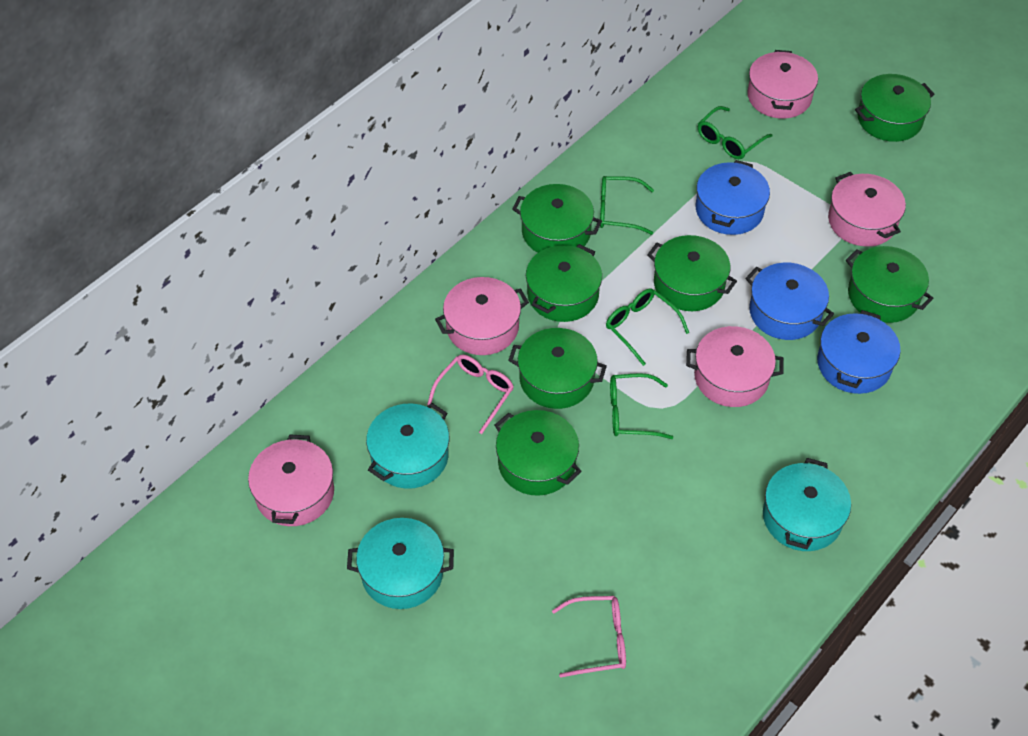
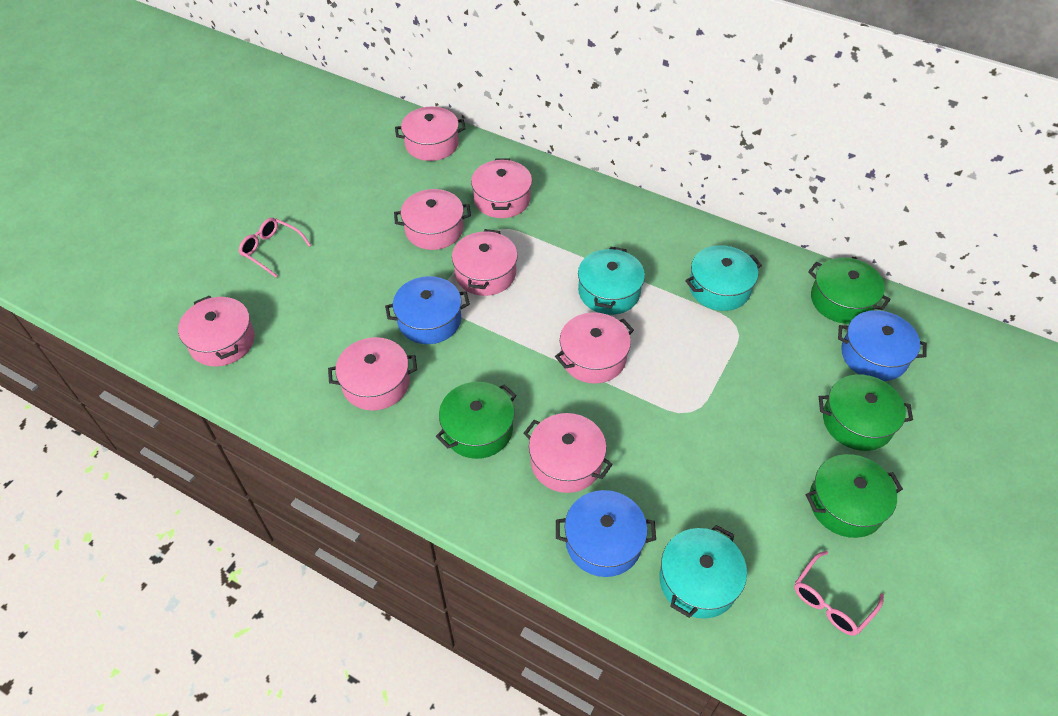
green glasses: 4 -> 0
green pot: 7 -> 4
pink pot: 5 -> 8

